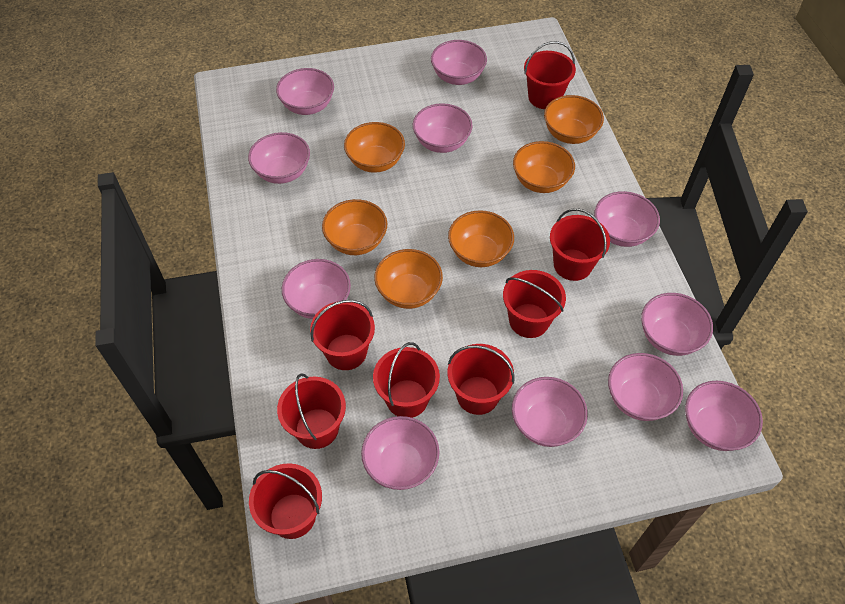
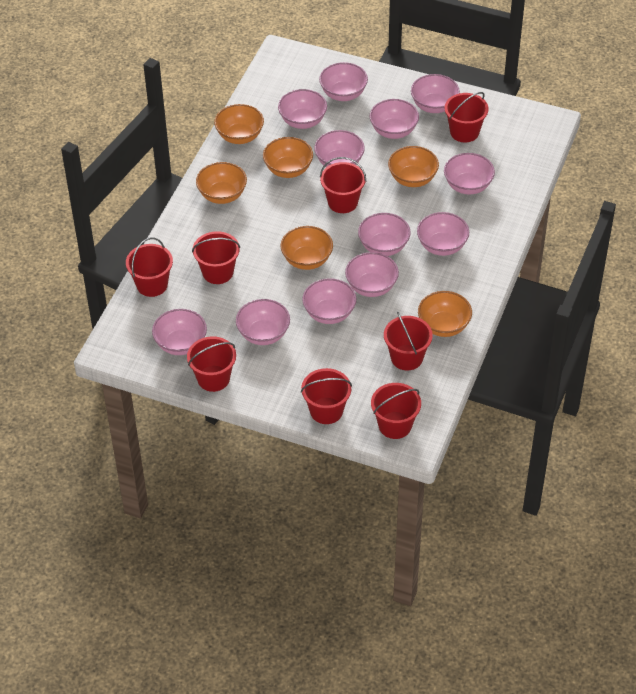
pink bowl: 11 -> 12

